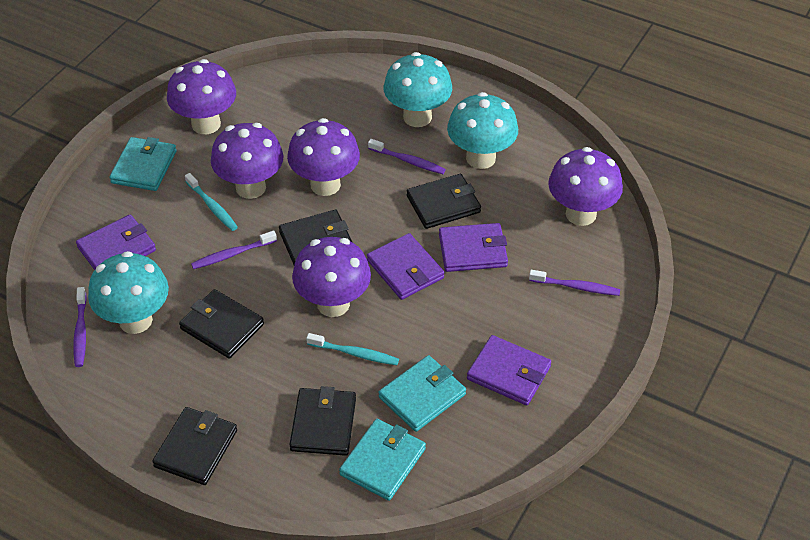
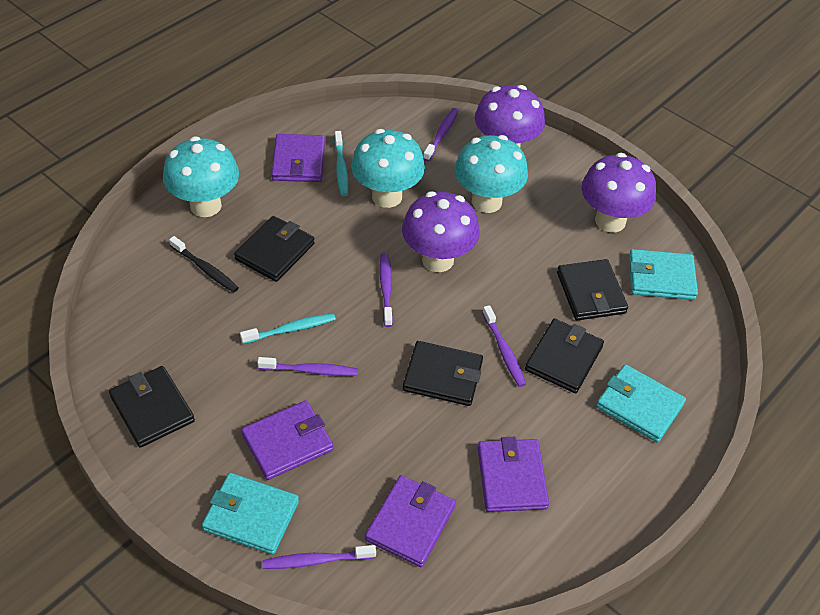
black toothbrush: 0 -> 1
purple mushroom: 5 -> 3
purple toothbrush: 4 -> 5

